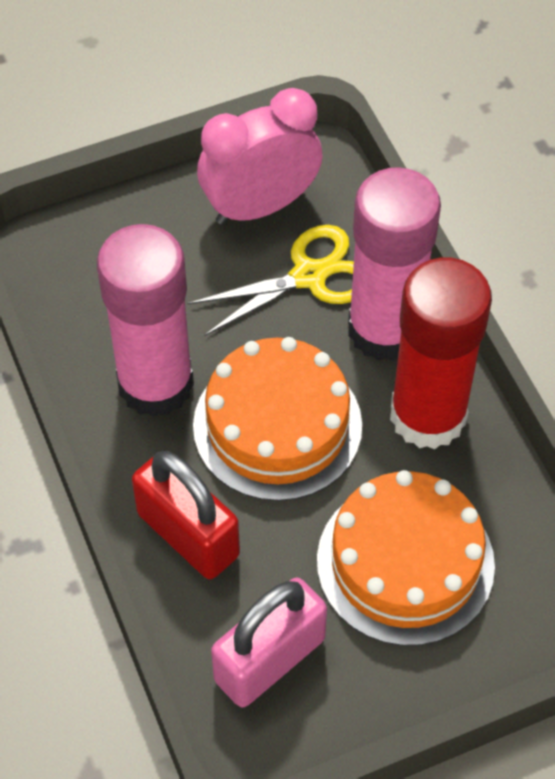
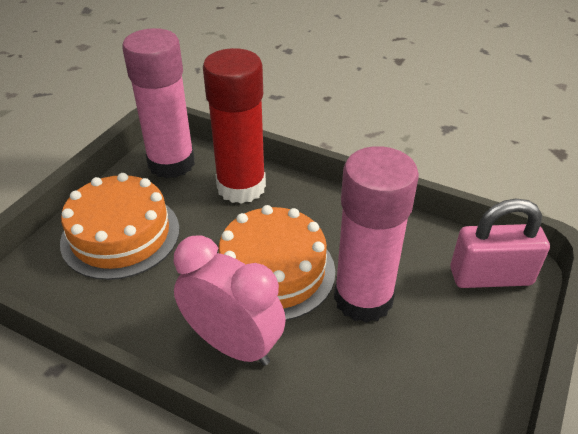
red padlock: 1 -> 0
yellow scissors: 1 -> 0

